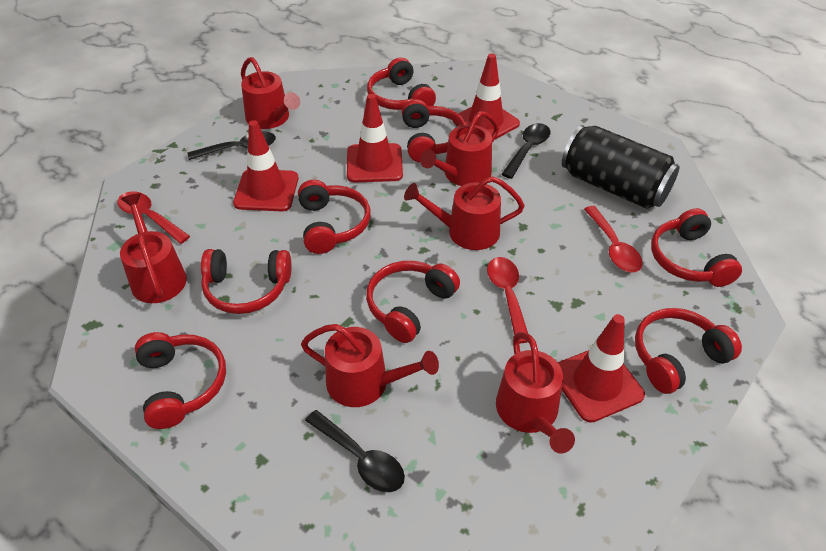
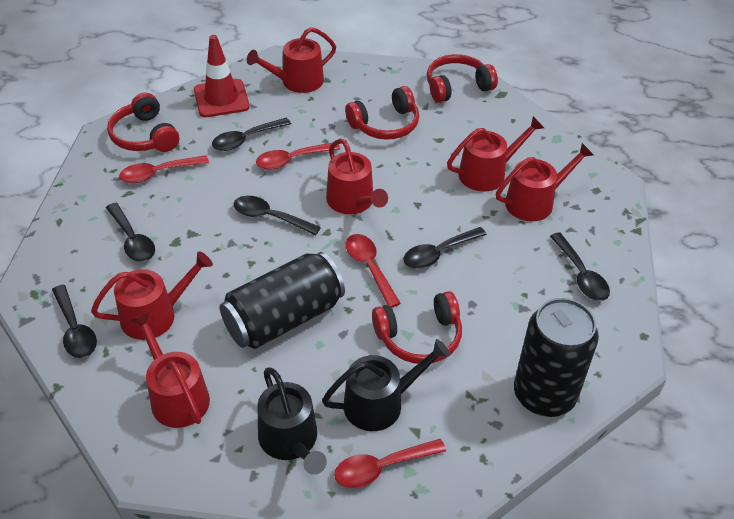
black can: 1 -> 2
black spoon: 3 -> 6
black watering can: 0 -> 2
red headphones: 8 -> 4
red spoon: 3 -> 4
red traffic cone: 4 -> 1

